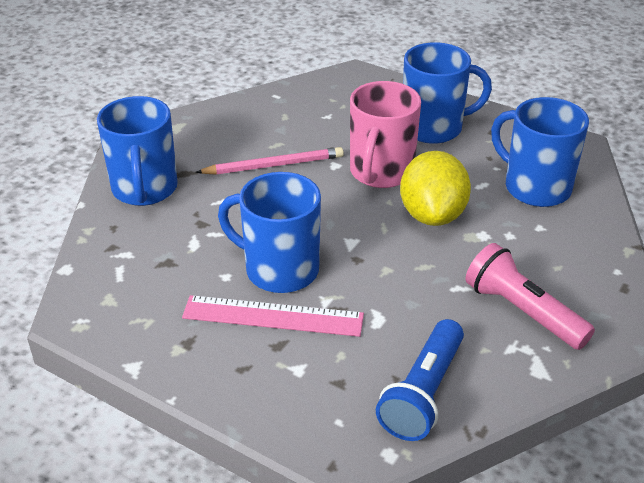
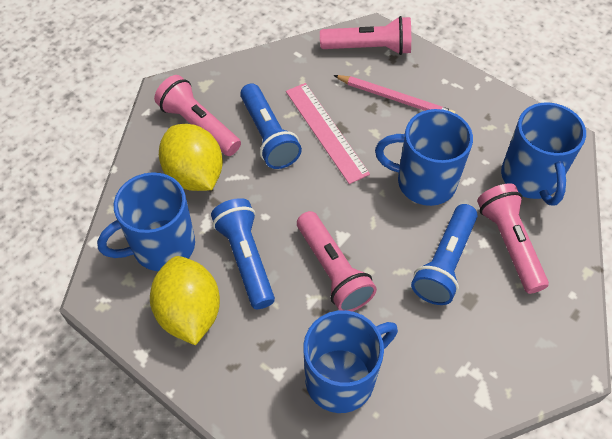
blue flashlight: 1 -> 3
pink flashlight: 1 -> 4
pink mug: 1 -> 0
yellow lemon: 1 -> 2

